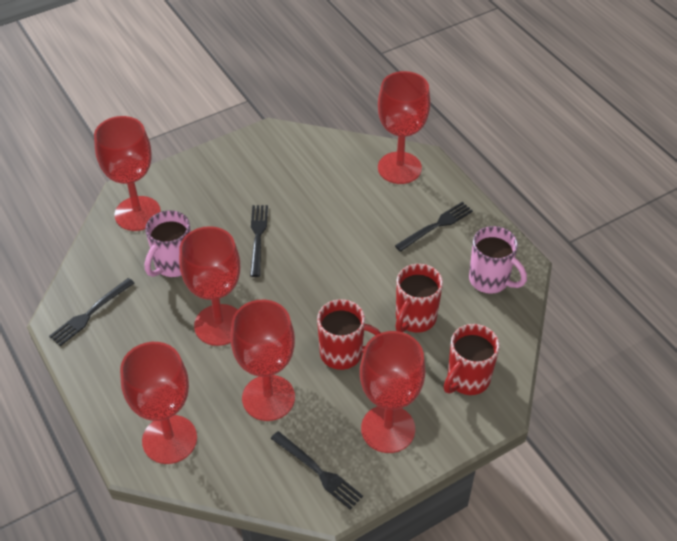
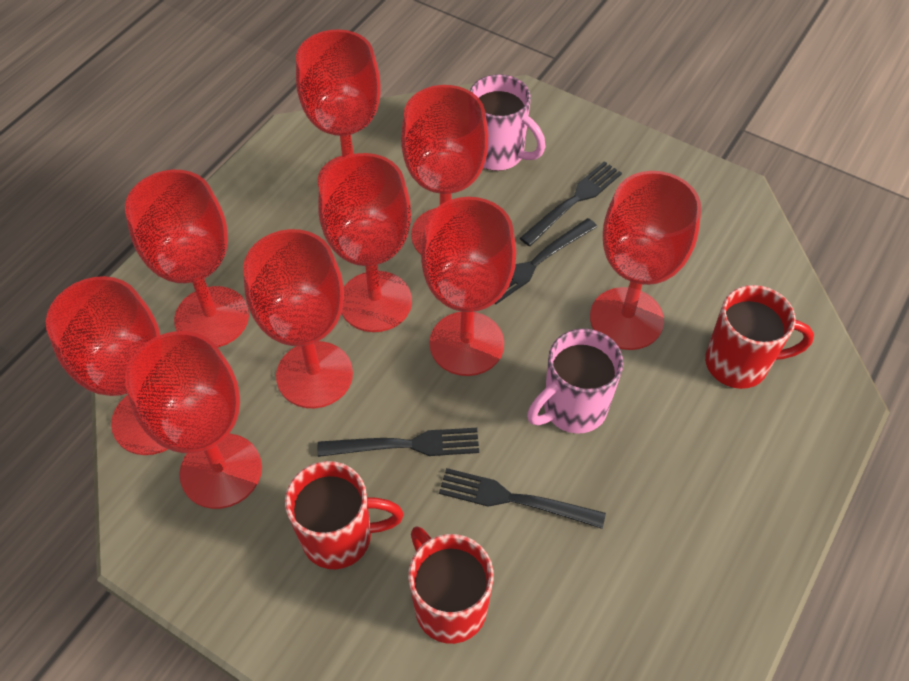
red goblet: 6 -> 9

